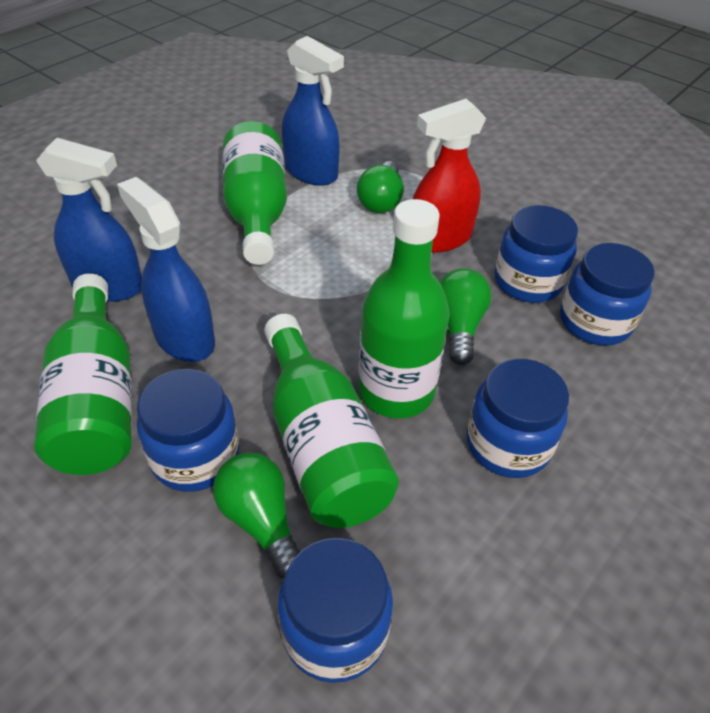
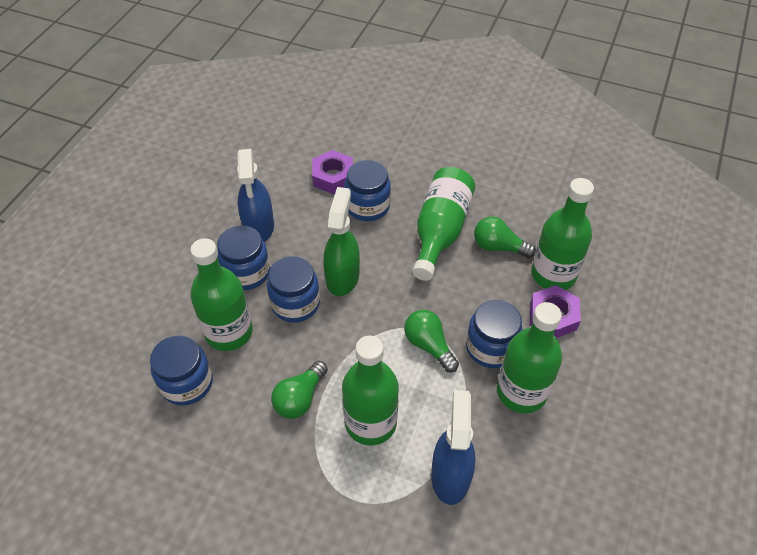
blue spray bottle: 3 -> 2
green bottle: 4 -> 5
green spray bottle: 0 -> 1
purple nut: 0 -> 2
red spray bottle: 1 -> 0

